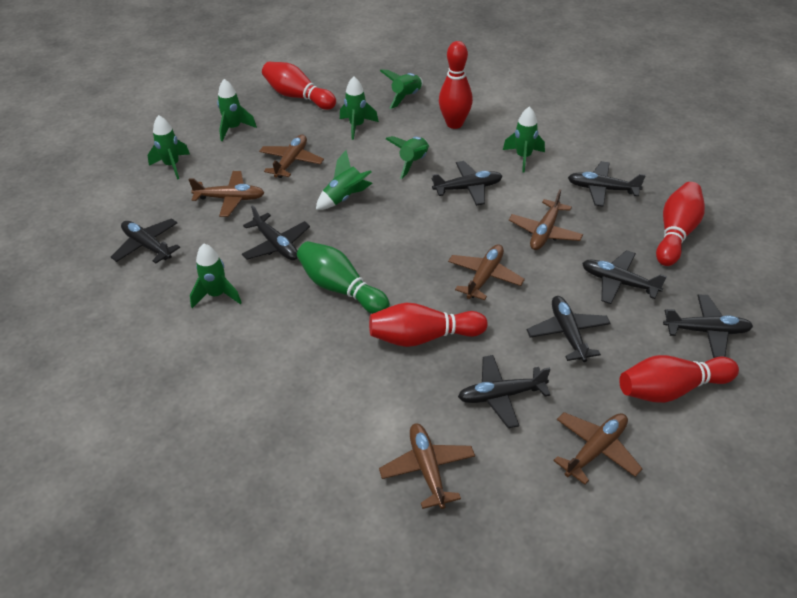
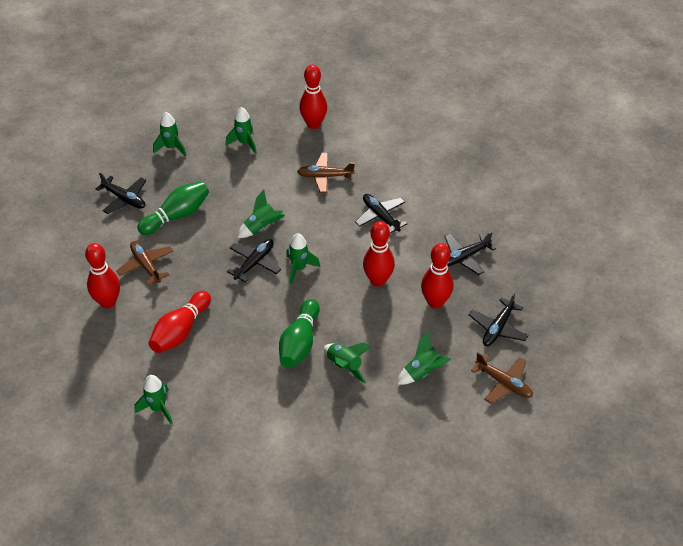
black plane: 8 -> 5
brown plane: 6 -> 3
green bowling pin: 1 -> 2
green rocket: 8 -> 7

